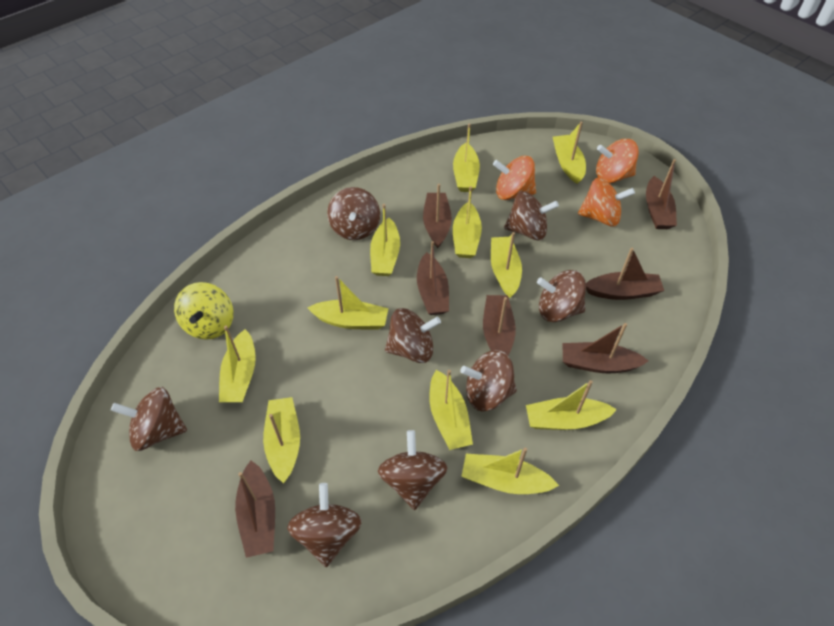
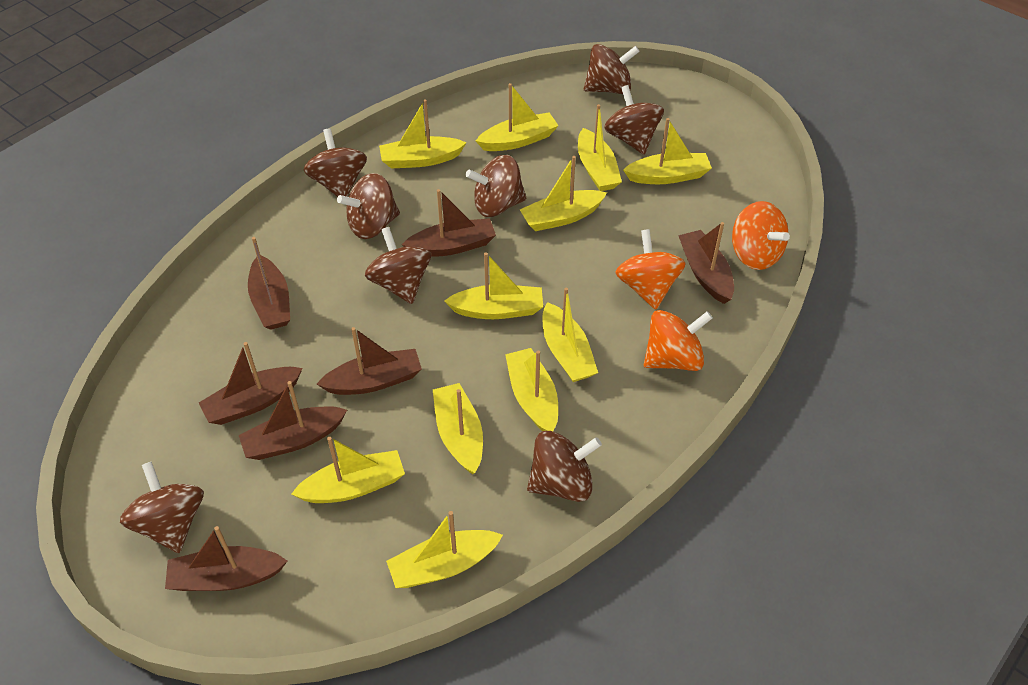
yellow spinning top: 1 -> 0

